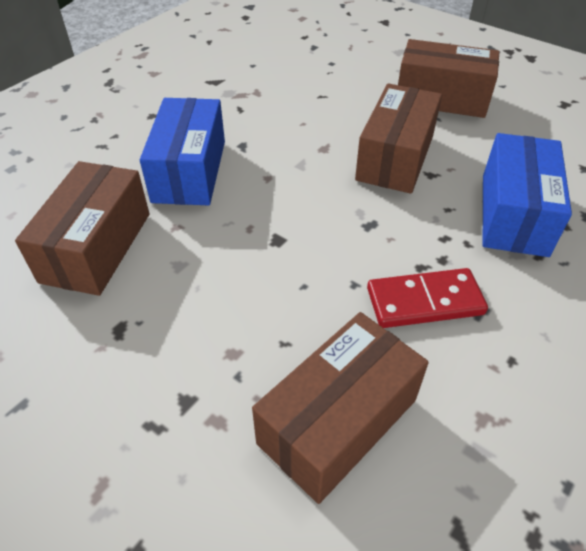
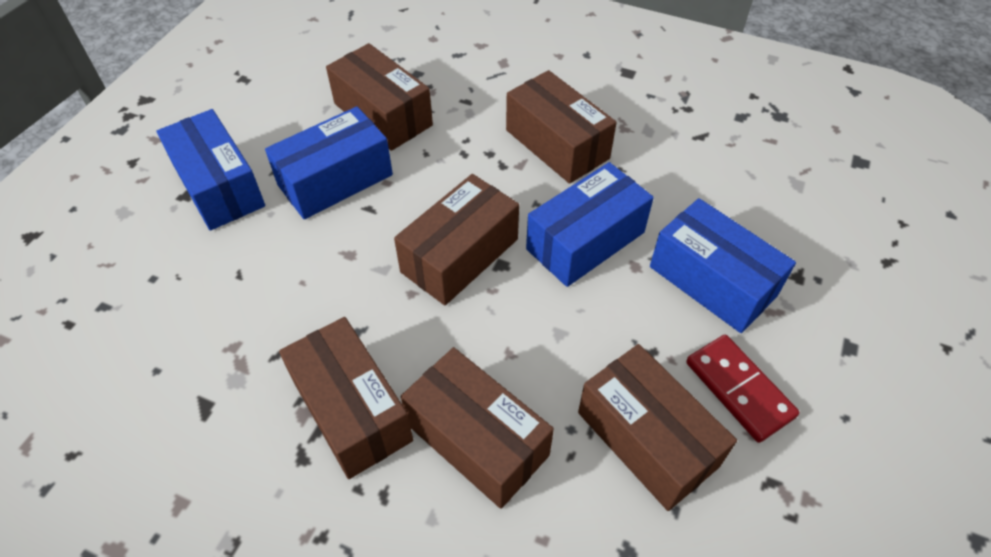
blue box: 2 -> 4
brown box: 4 -> 6

